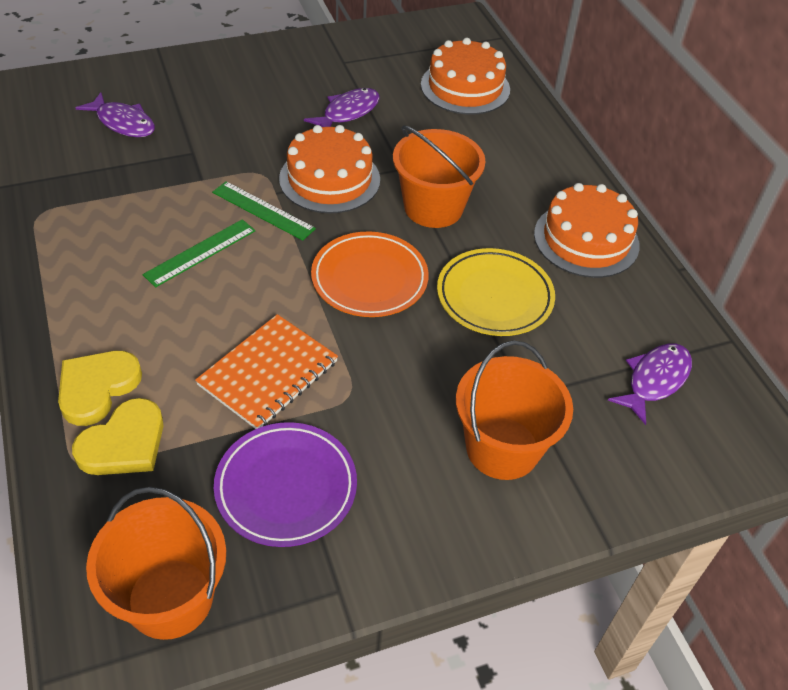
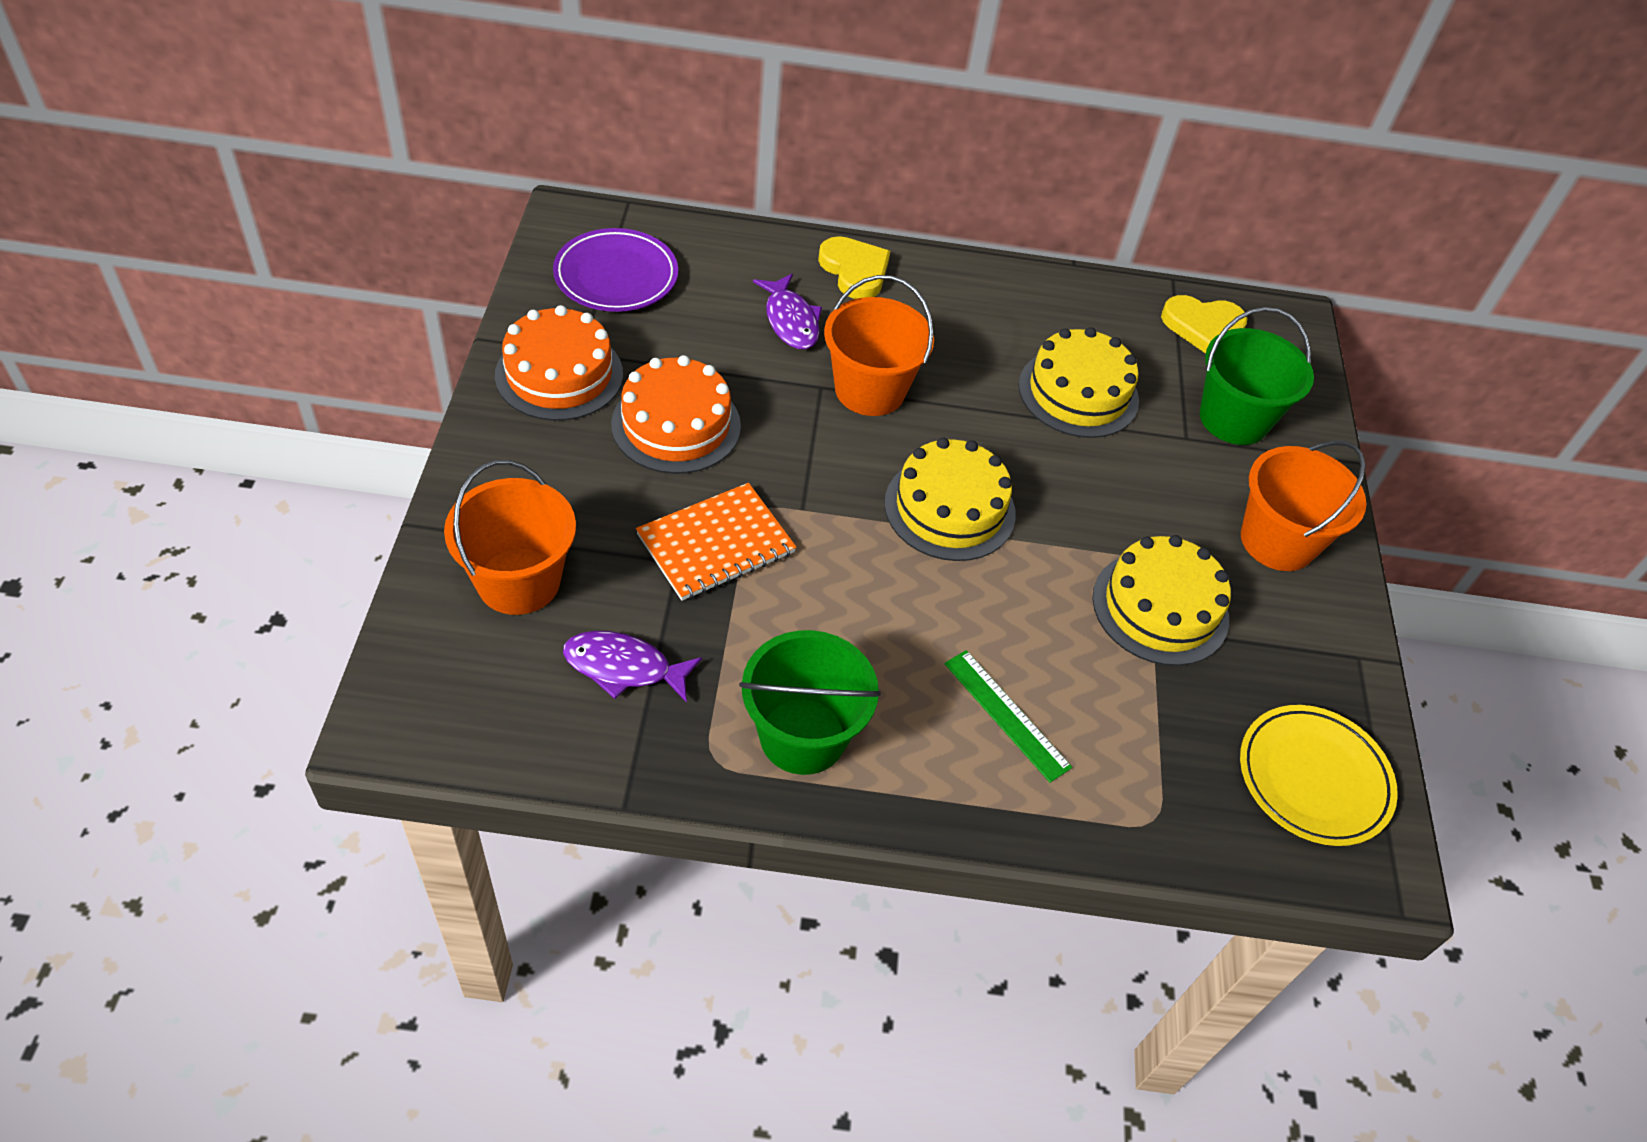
green bucket: 0 -> 2
green ruler: 2 -> 1
orange cake: 3 -> 2
orange plate: 1 -> 0
purple fish: 3 -> 2
yellow cake: 0 -> 3

